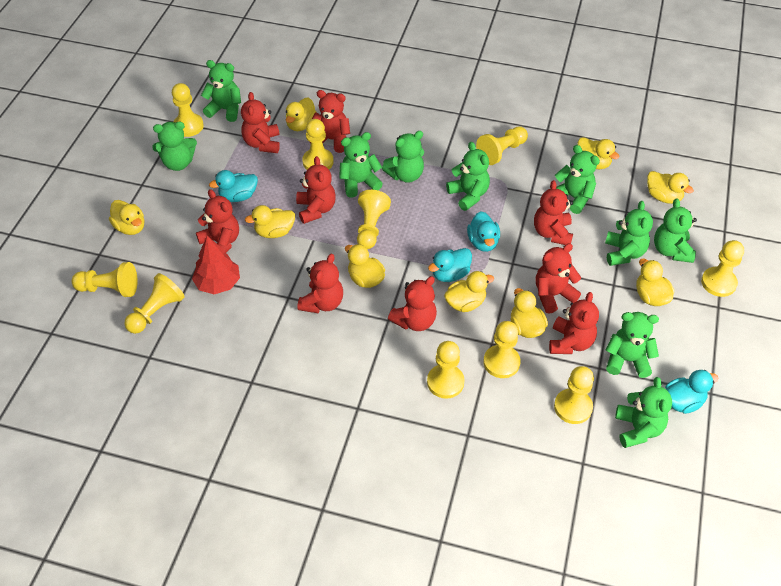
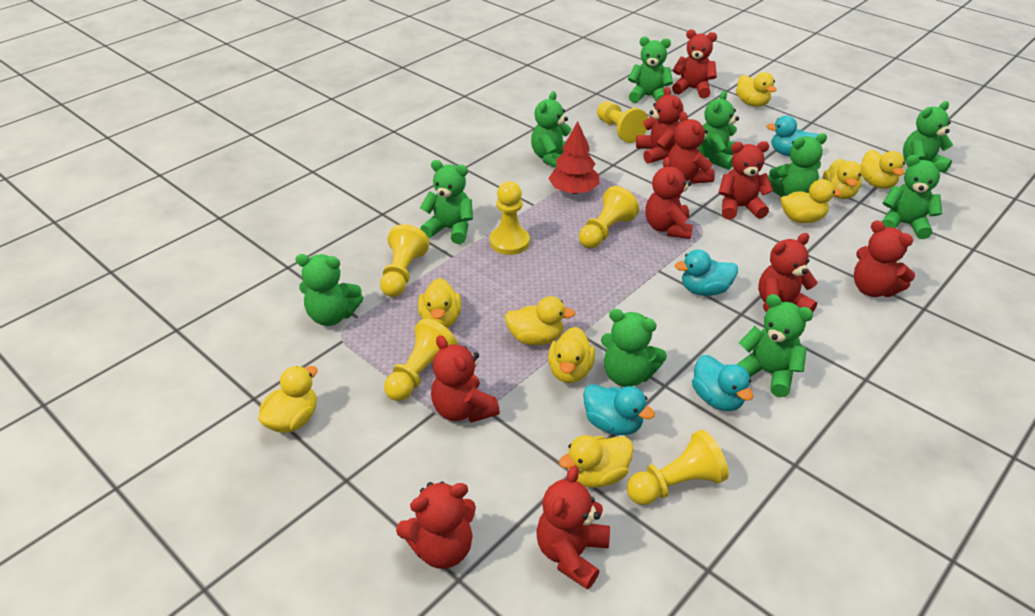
red teddy bear: 9 -> 10
yellow pawn: 10 -> 6

